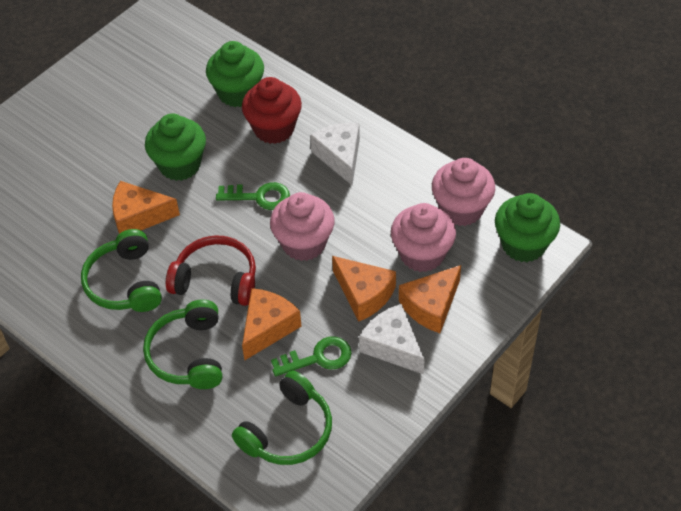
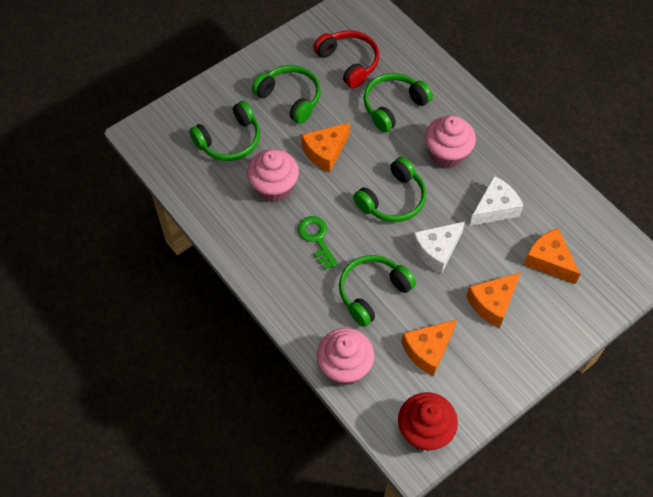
green cupcake: 3 -> 0
green headphones: 3 -> 5
green key: 2 -> 1

